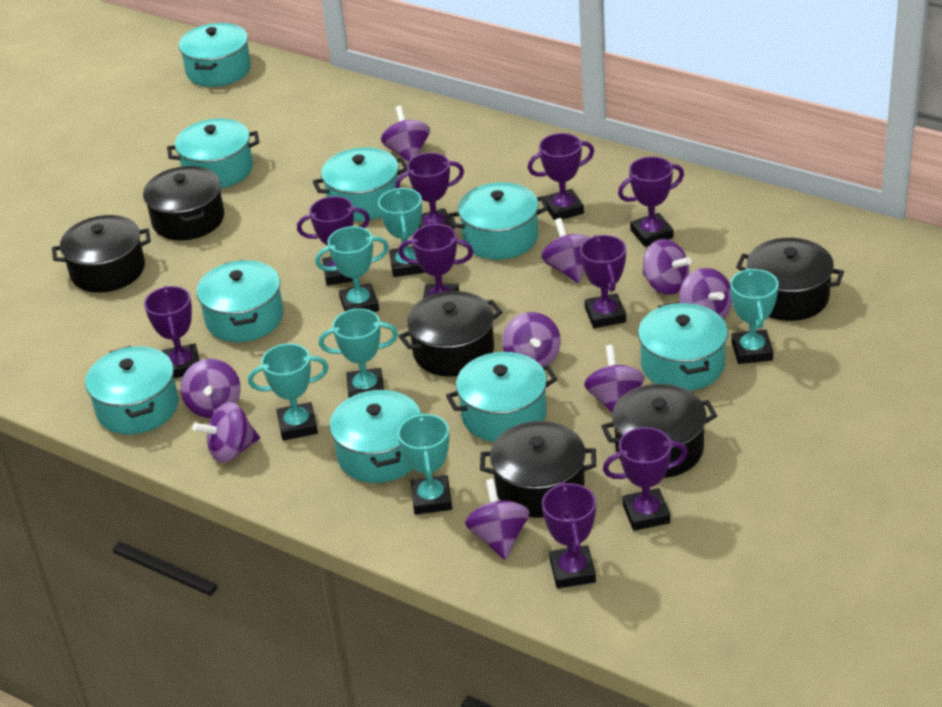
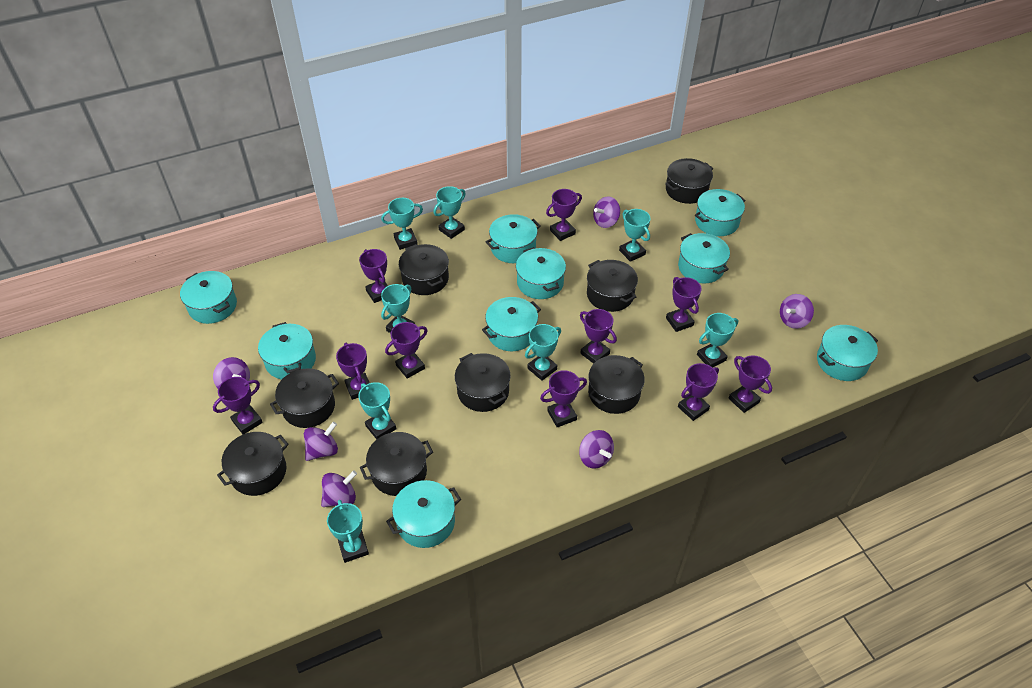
black pot: 6 -> 8
purple spinning top: 9 -> 6
purple trophy: 9 -> 10
turquoise trophy: 6 -> 8

